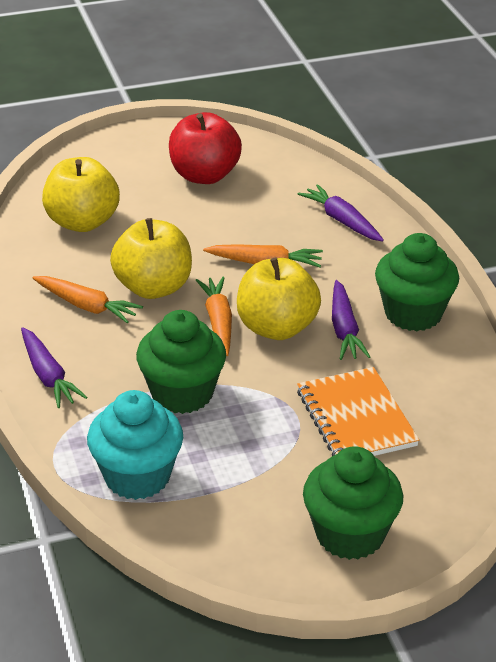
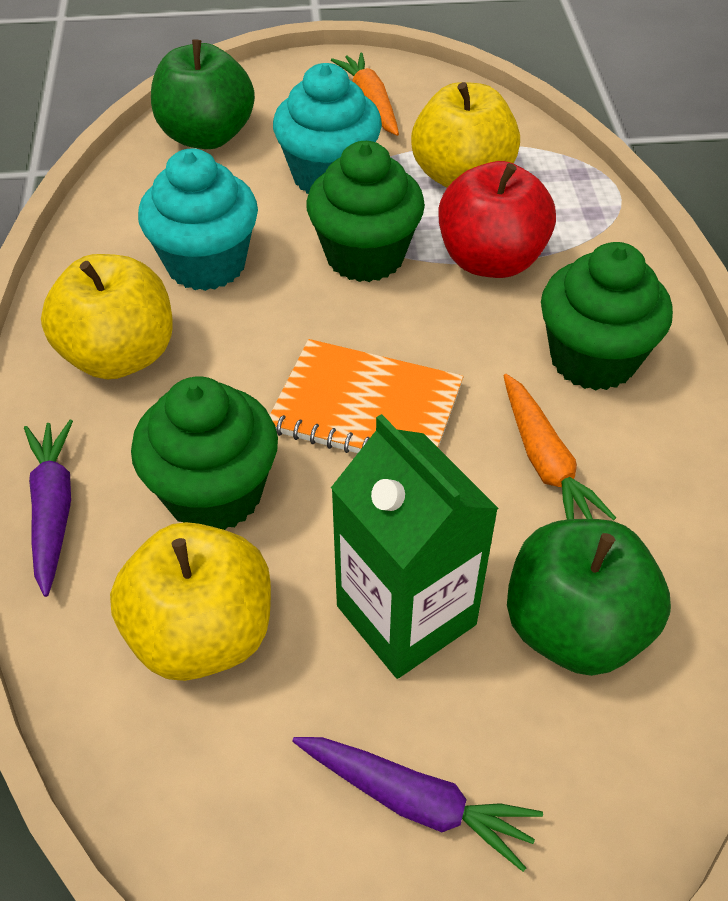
green apple: 0 -> 2
green carton: 0 -> 1
orange carrot: 3 -> 2
purple carrot: 3 -> 2
turquoise cupcake: 1 -> 2

